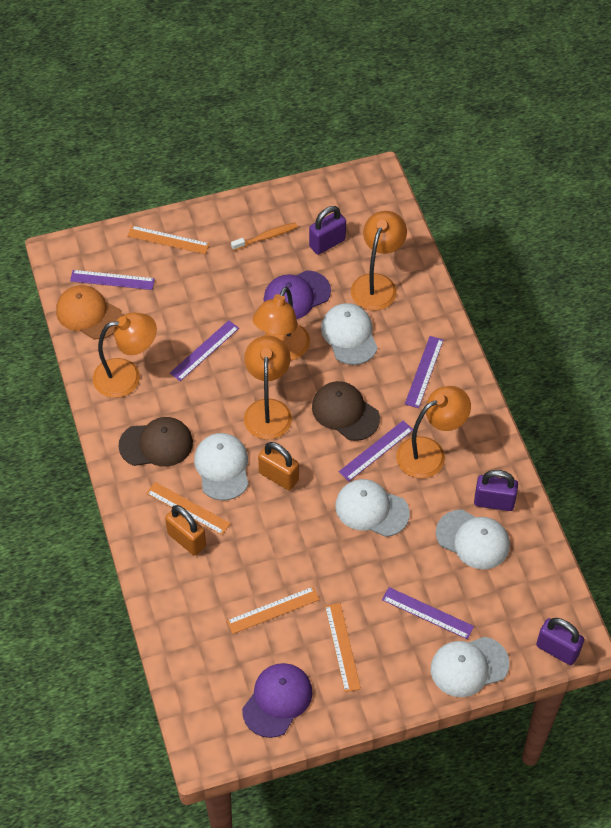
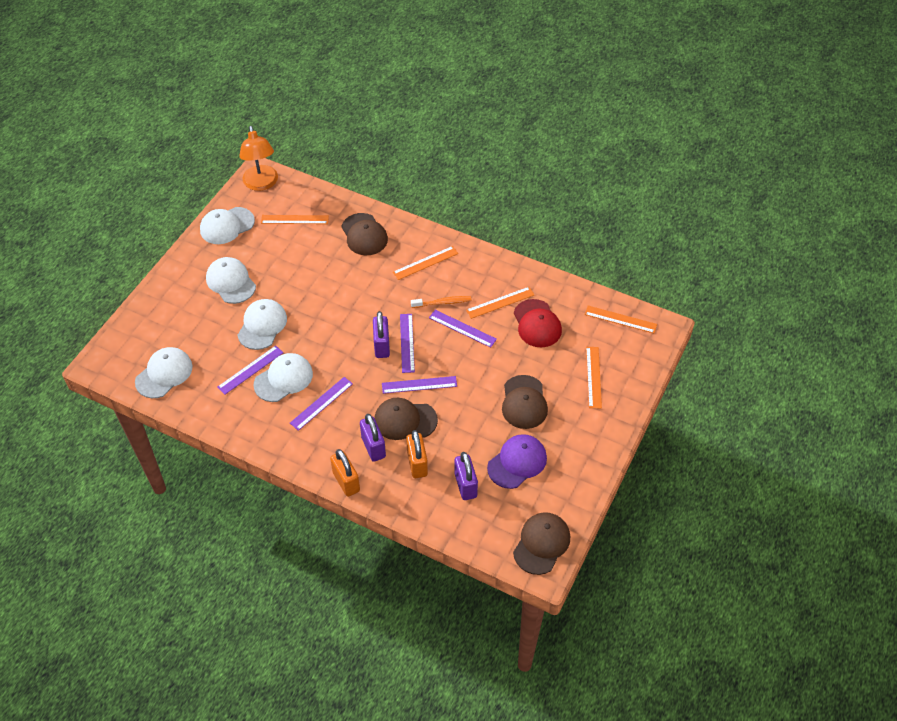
brown cap: 2 -> 4
orange cap: 1 -> 0
orange lamp: 5 -> 1
orange ruler: 4 -> 5
purple cap: 2 -> 1
red cap: 0 -> 1

